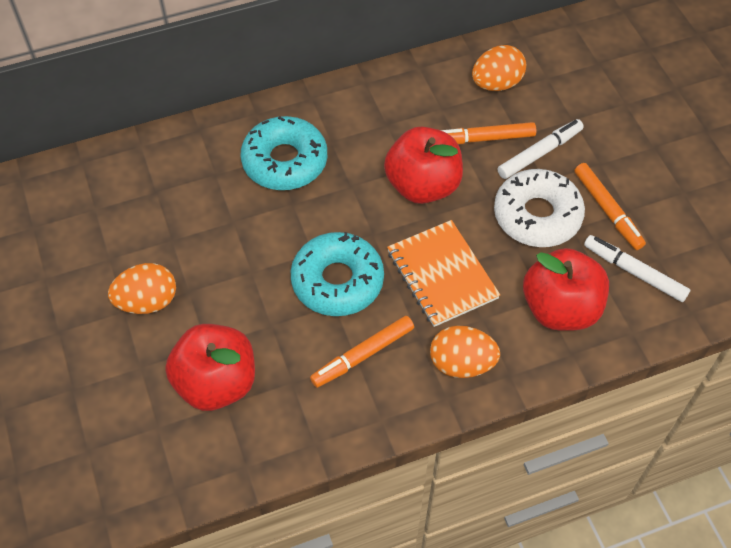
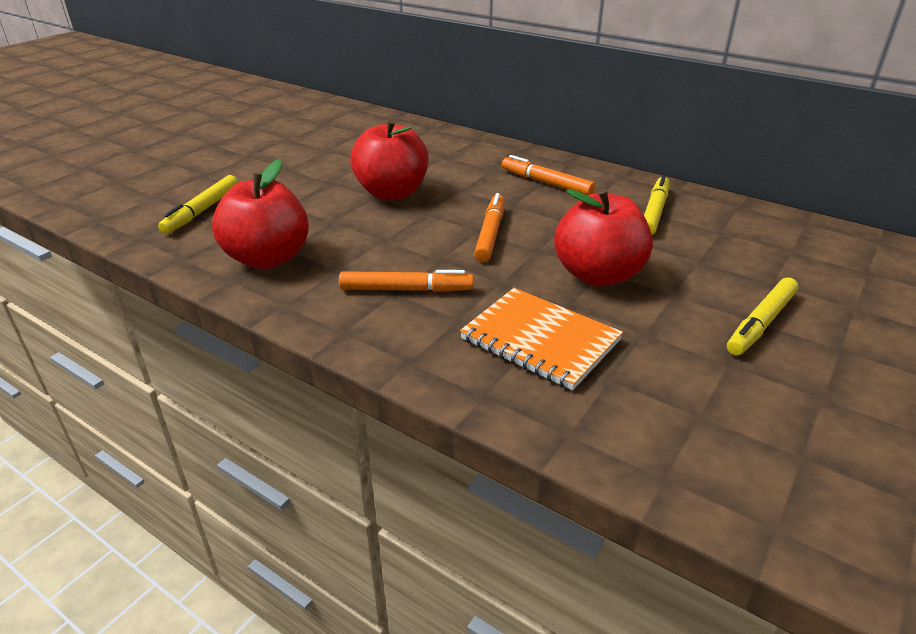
orange egg: 3 -> 0
turquoise donut: 2 -> 0
white donut: 1 -> 0
white marker: 2 -> 0
yellow marker: 0 -> 3

